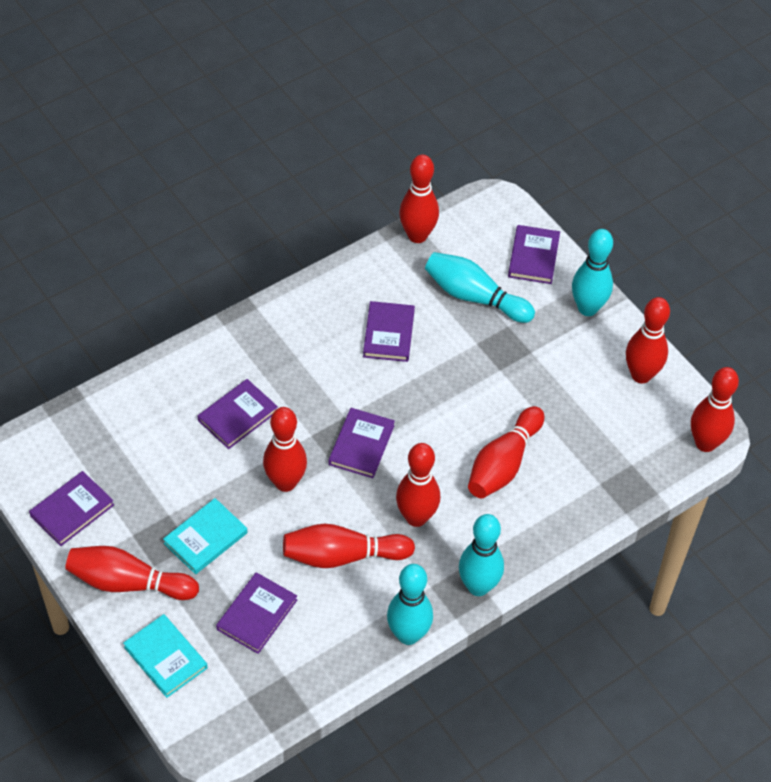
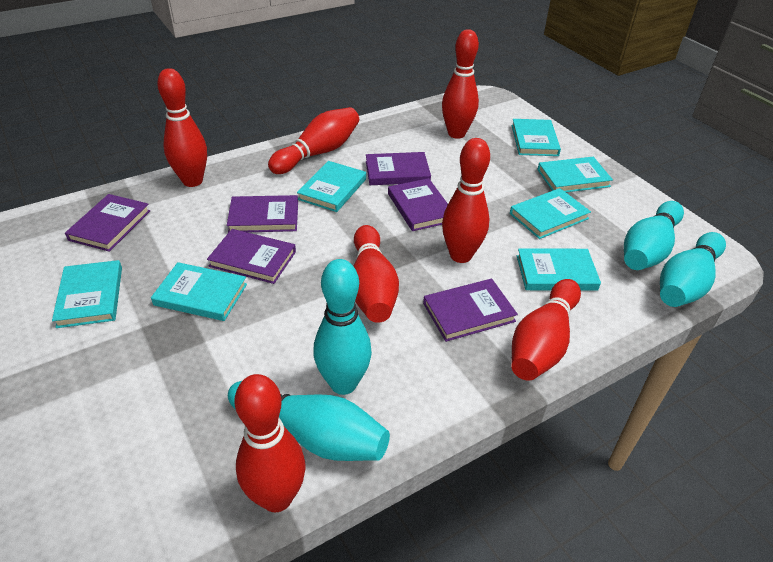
red bowling pin: 8 -> 7
turquoise book: 2 -> 7

